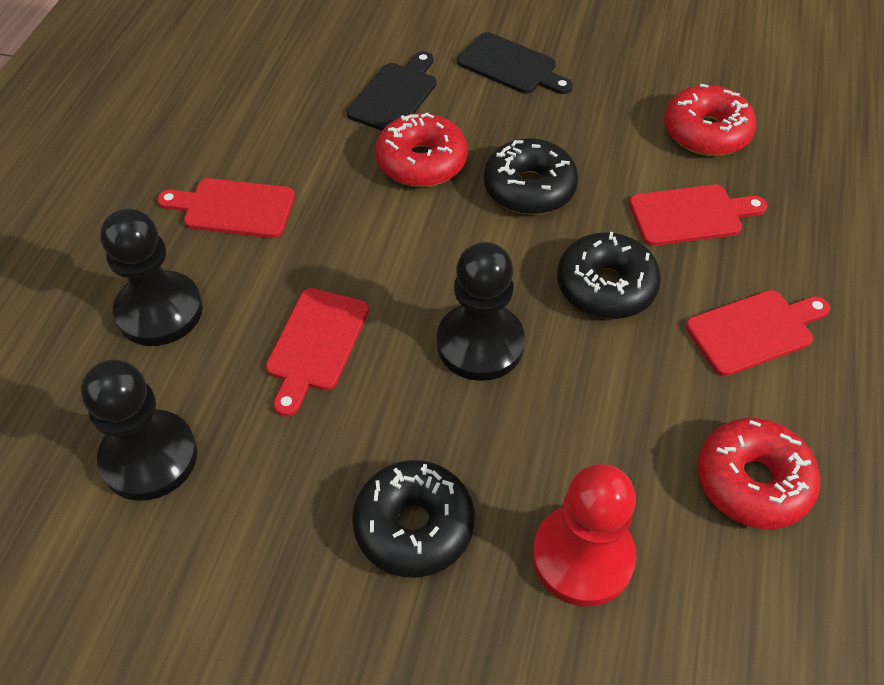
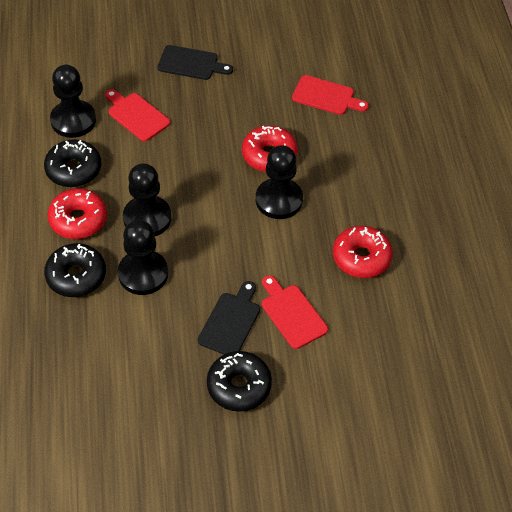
black pawn: 3 -> 4
red cutting board: 4 -> 3
red pawn: 1 -> 0

